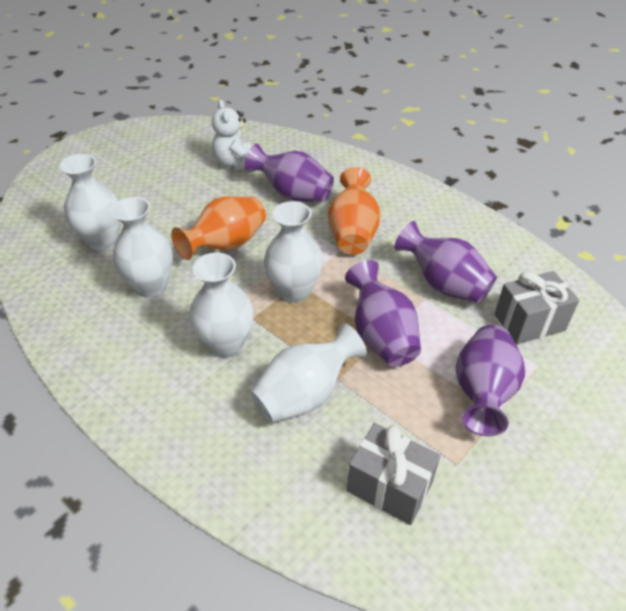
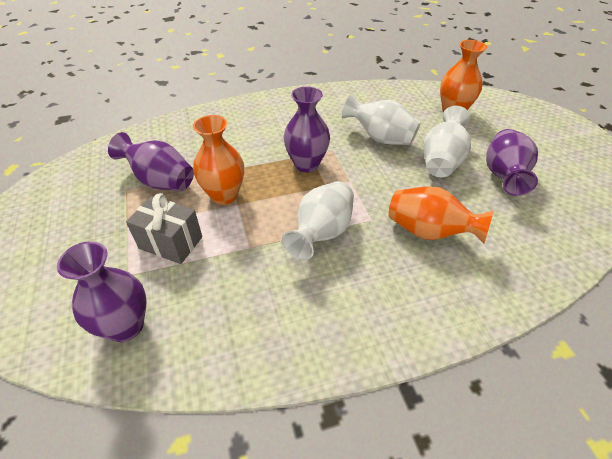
grey gift: 2 -> 1
orange vase: 2 -> 3
white teddy bear: 1 -> 0
white vase: 5 -> 3

